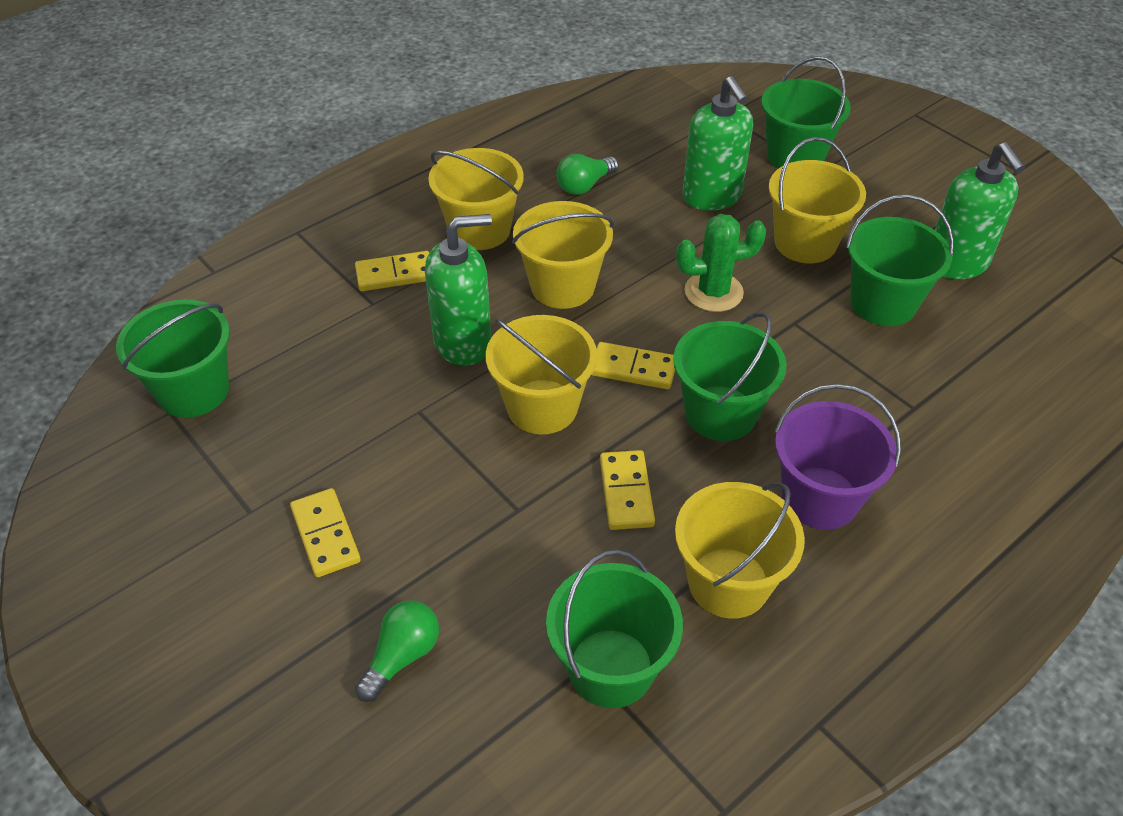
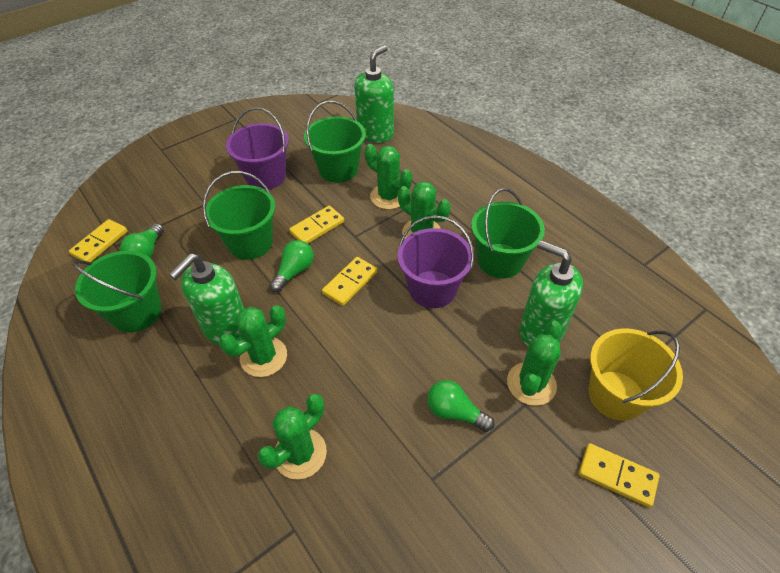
green bucket: 5 -> 4
green cactus: 1 -> 5
green light bulb: 2 -> 3
purple bucket: 1 -> 2
yellow bucket: 5 -> 1

